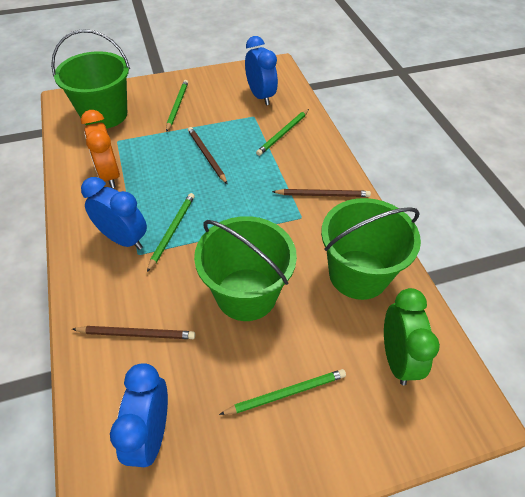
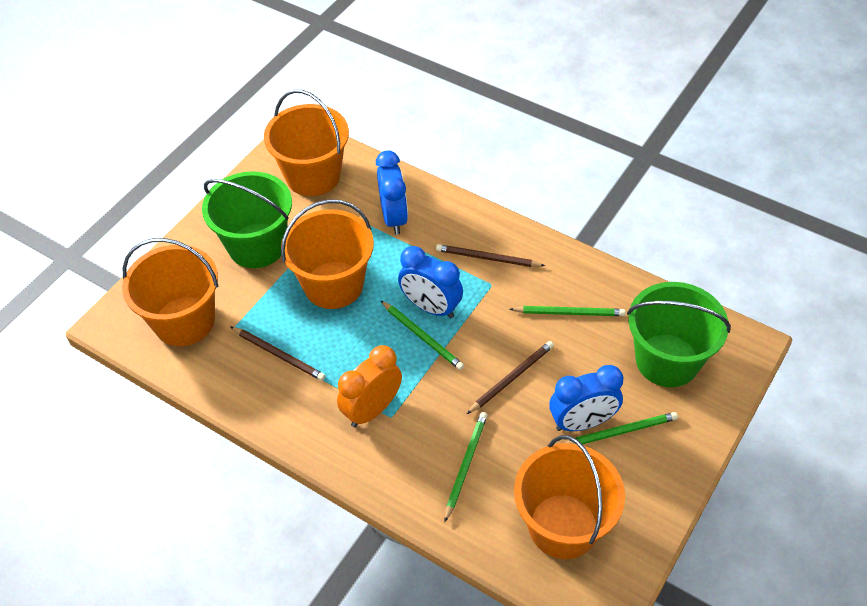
green bucket: 3 -> 2
green clock: 1 -> 0
orange bucket: 0 -> 4

